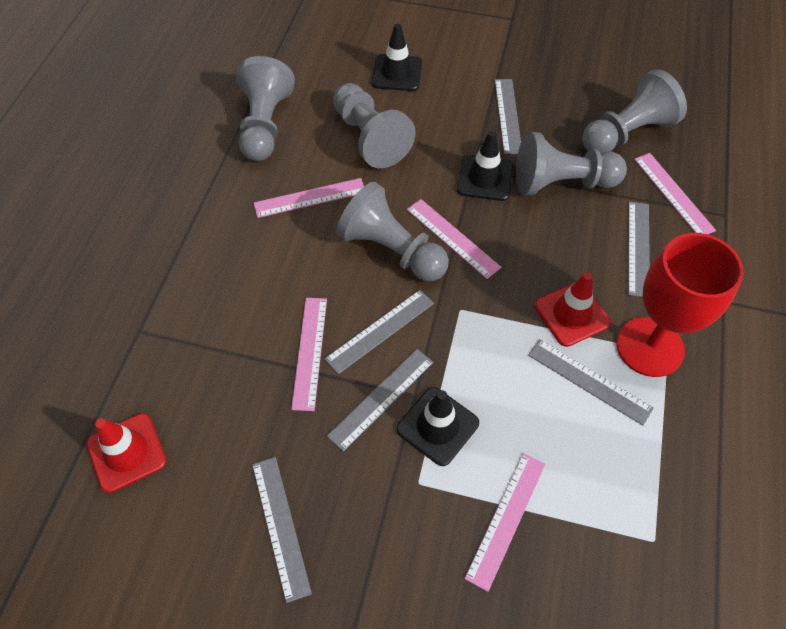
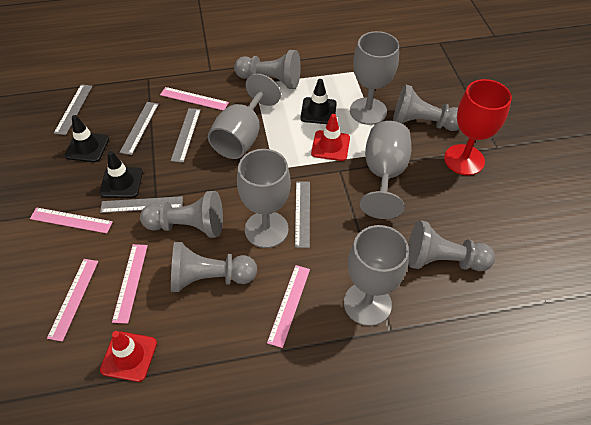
grey goblet: 0 -> 5
grey ruler: 6 -> 5

